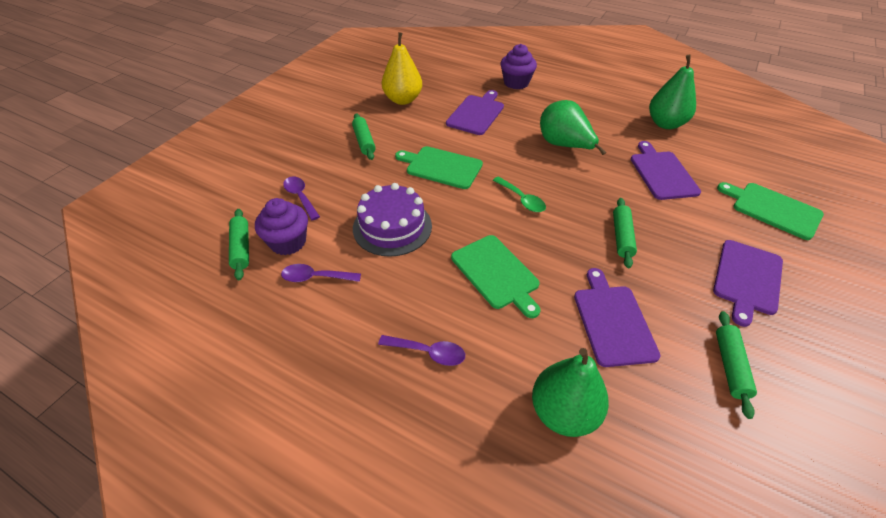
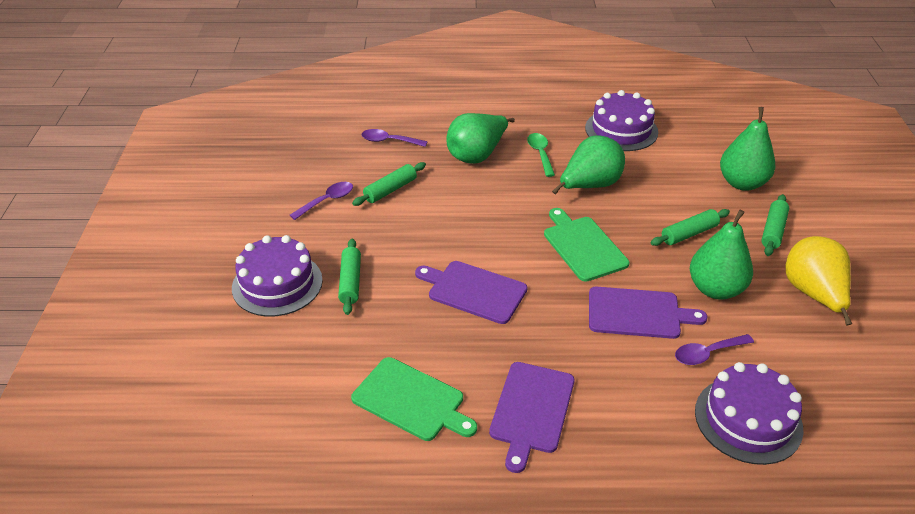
green cutting board: 3 -> 2
green pear: 3 -> 4
purple cake: 1 -> 3
purple cupcake: 2 -> 0
purple cutting board: 4 -> 3

